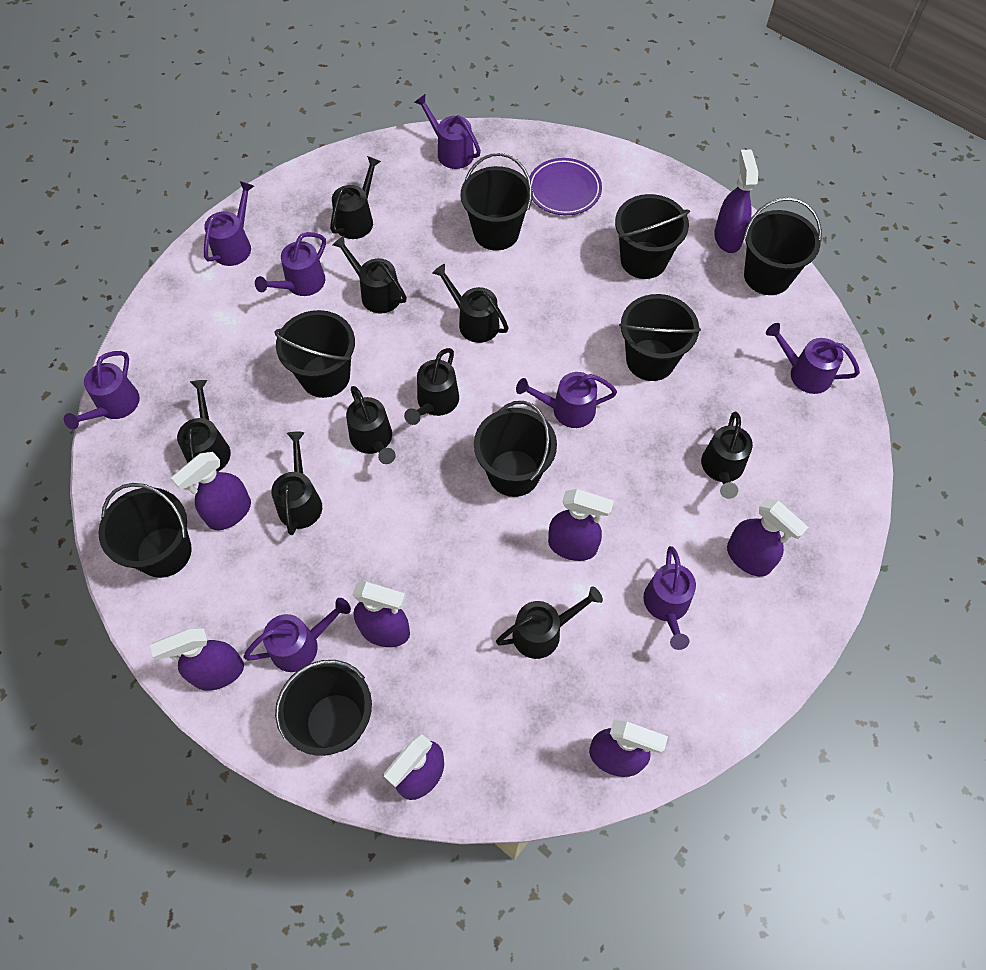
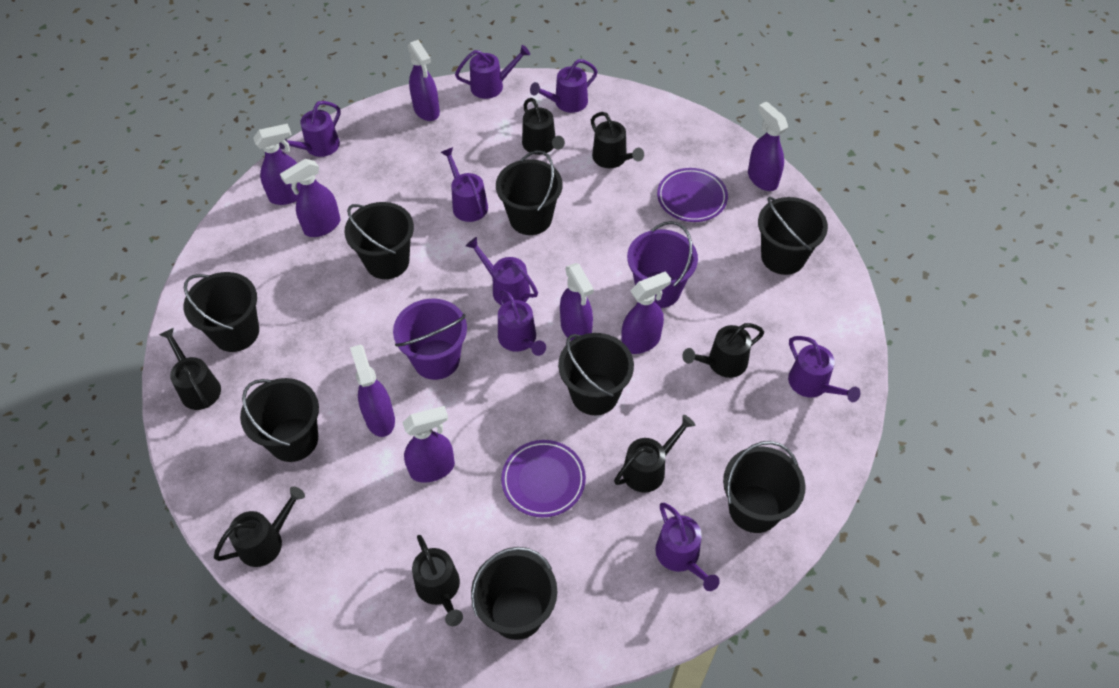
black watering can: 9 -> 7
purple bucket: 0 -> 2
purple plate: 1 -> 2

